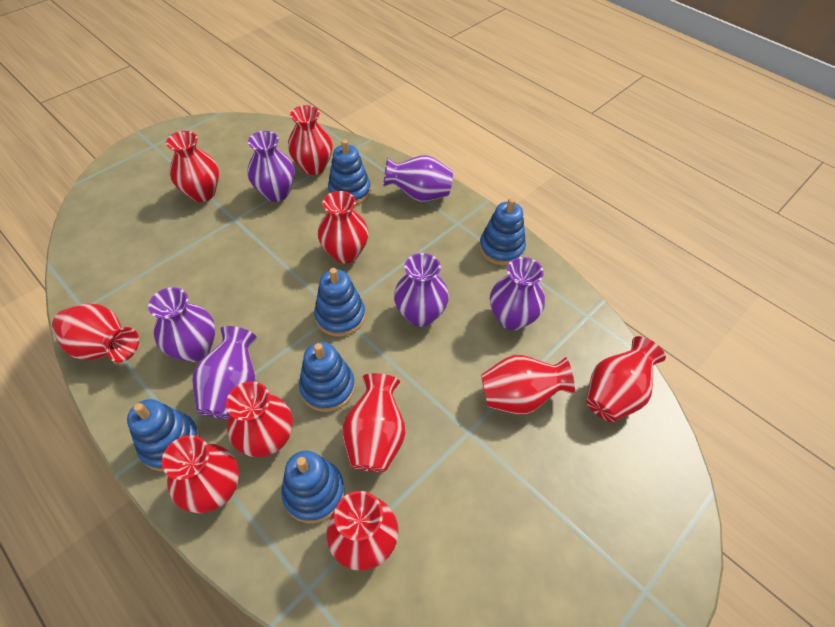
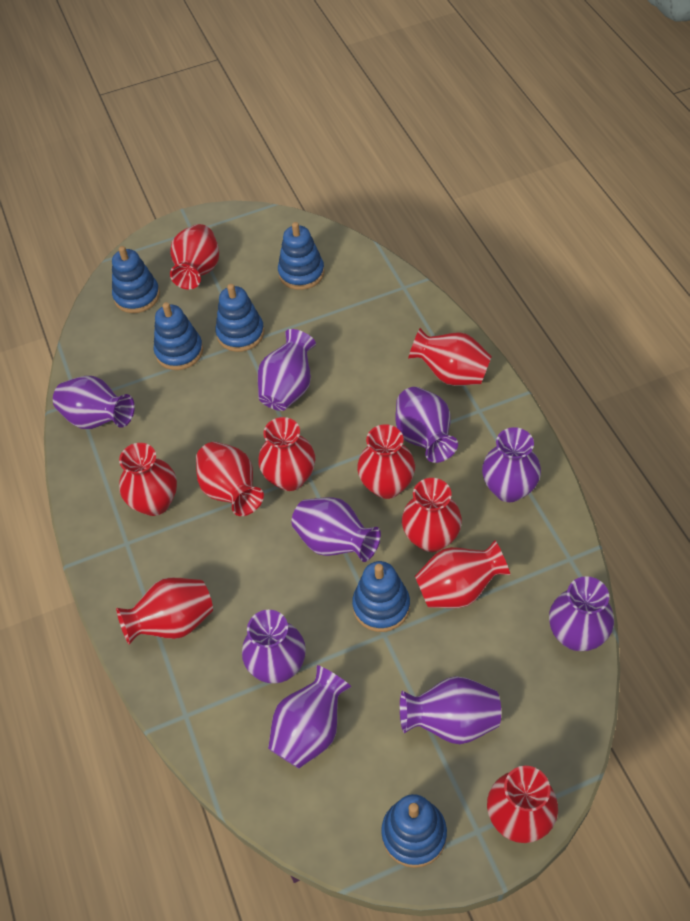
purple vase: 6 -> 9

